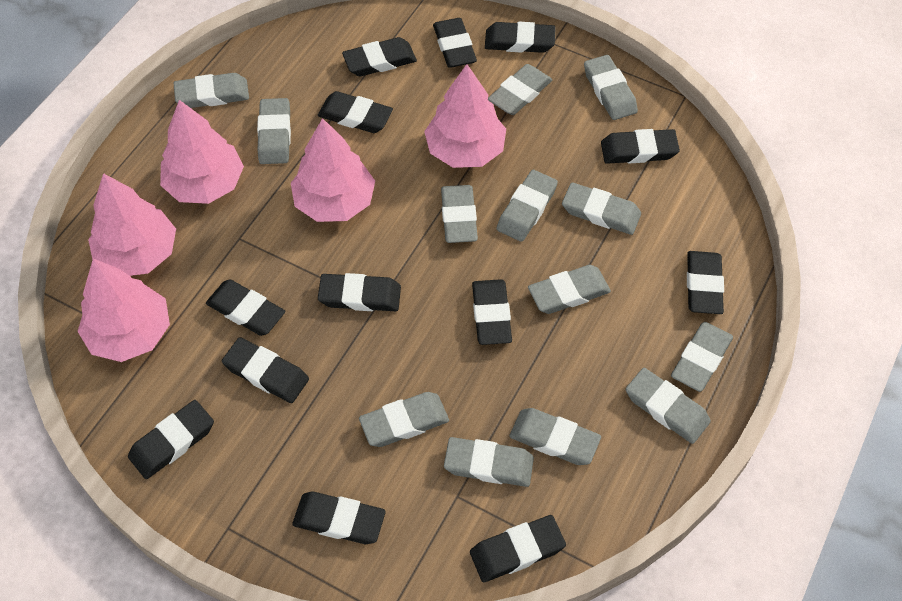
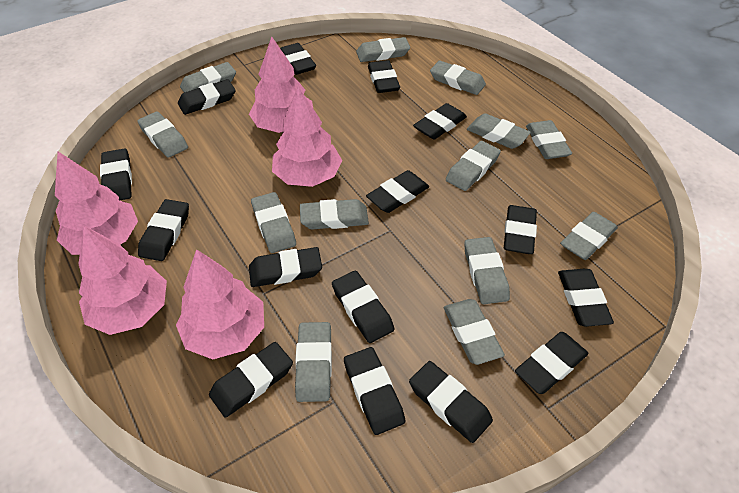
black eraser: 13 -> 15

